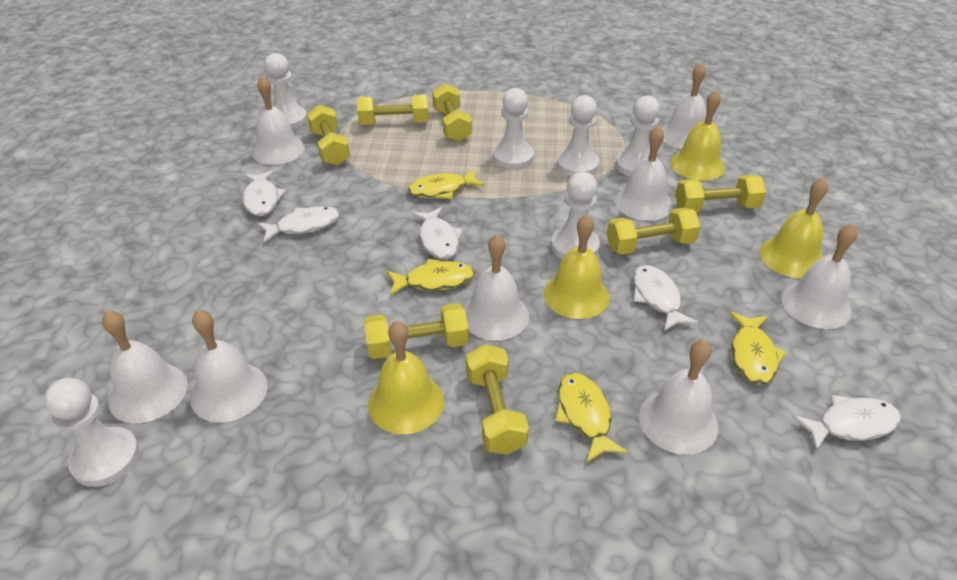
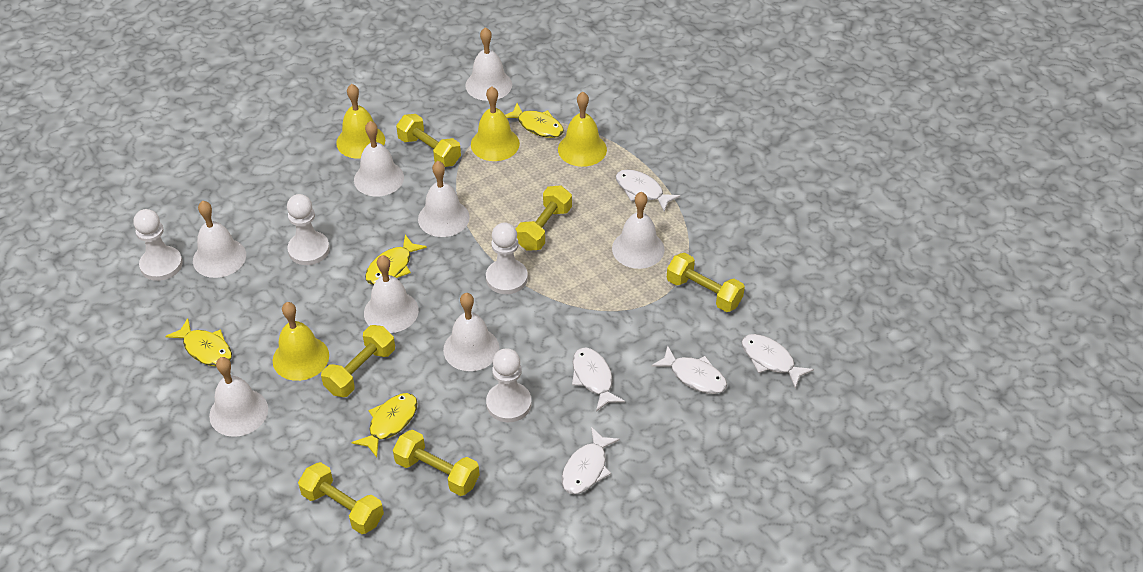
white pawn: 6 -> 4
yellow dumbbell: 7 -> 6

